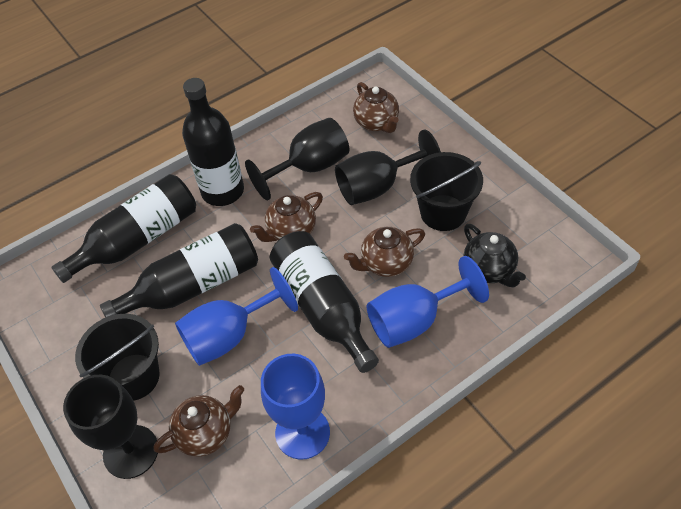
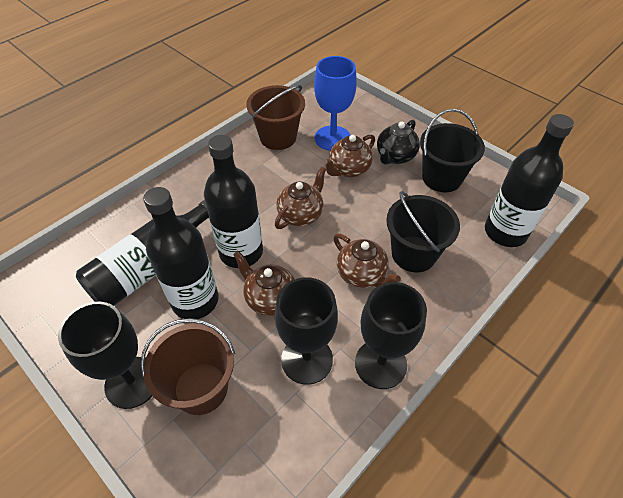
blue goblet: 3 -> 1
brown bucket: 0 -> 2

